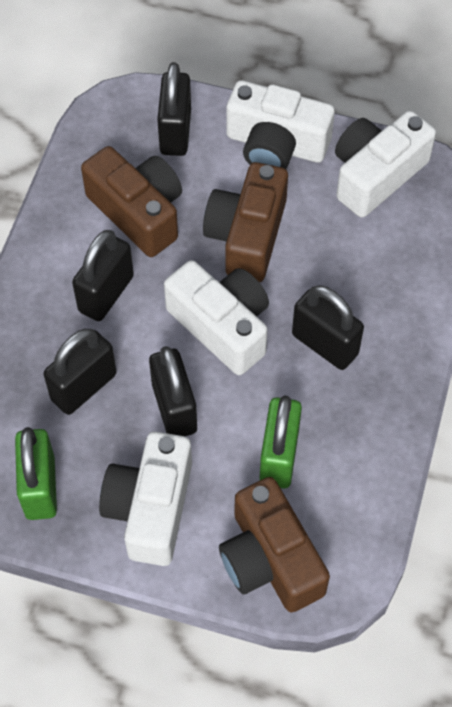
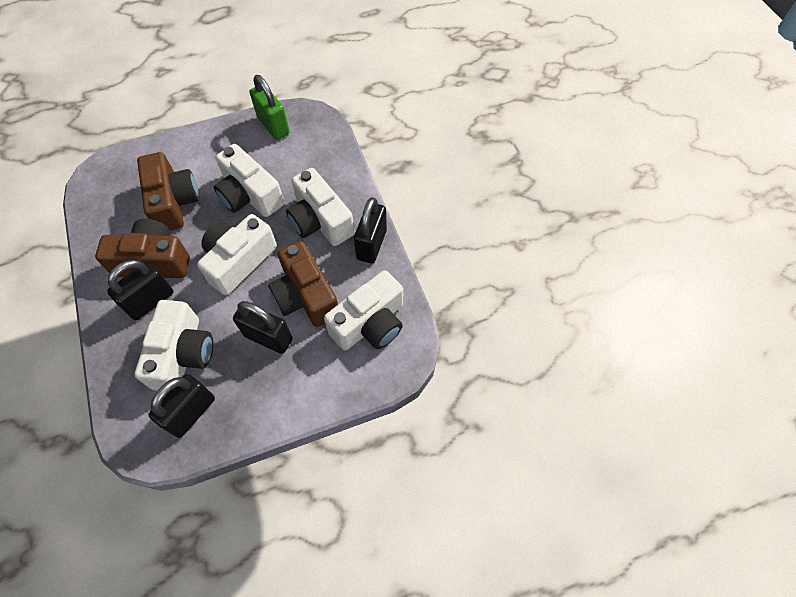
black padlock: 5 -> 4
green padlock: 2 -> 1
white camera: 4 -> 5

